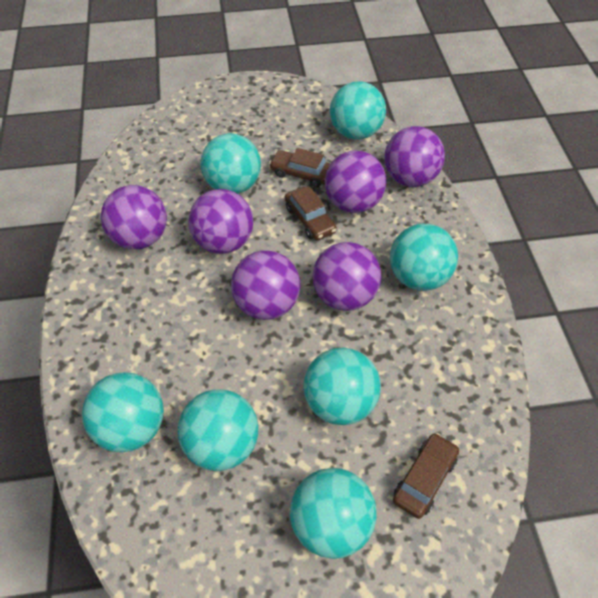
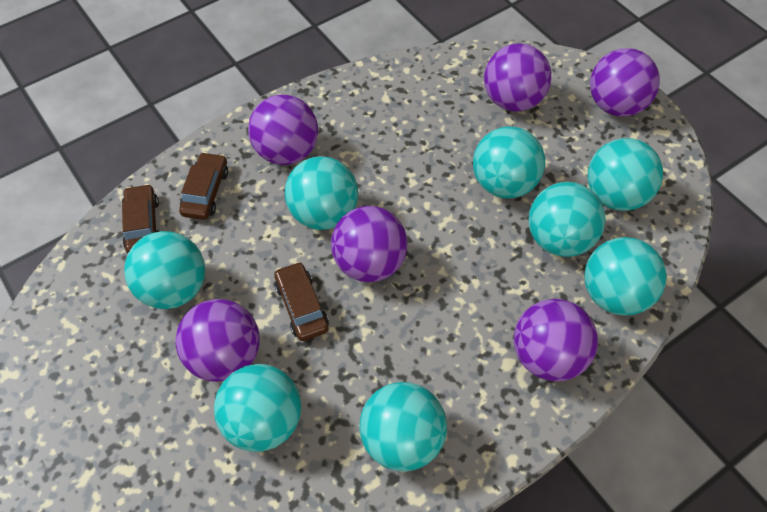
turquoise ball: 7 -> 8

